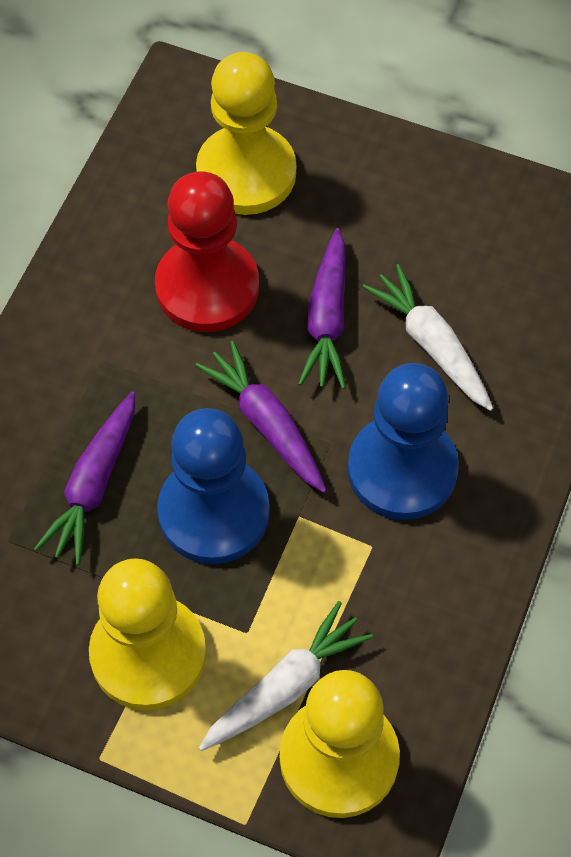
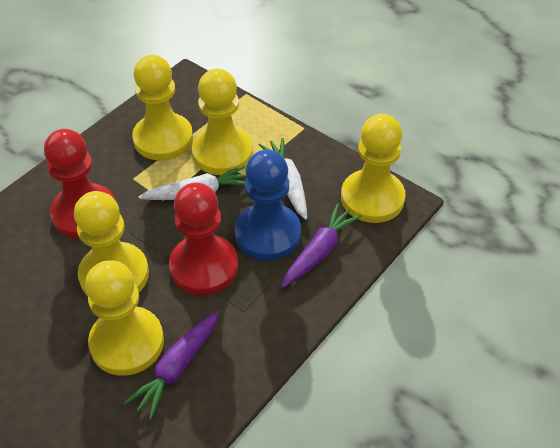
blue pawn: 2 -> 1
purple carrot: 3 -> 2
red pawn: 1 -> 2
yellow pawn: 3 -> 5

